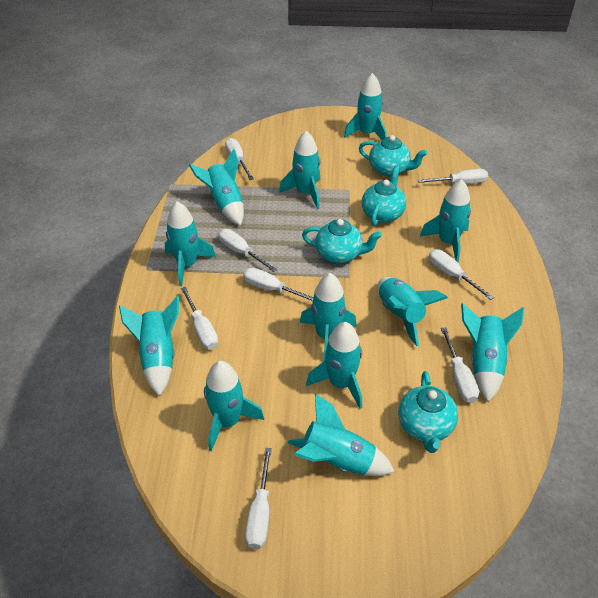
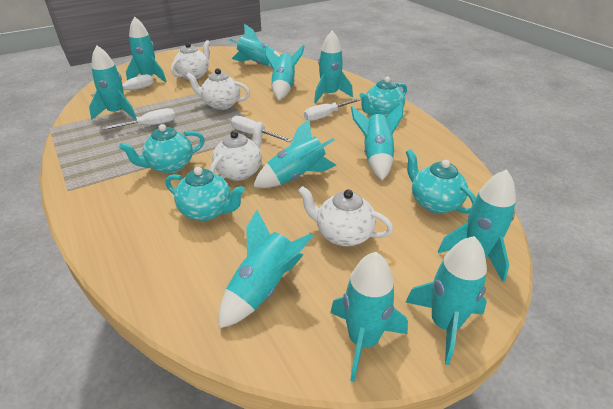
turquoise rocket: 12 -> 11
white screwdriver: 8 -> 4
white teapot: 0 -> 4

